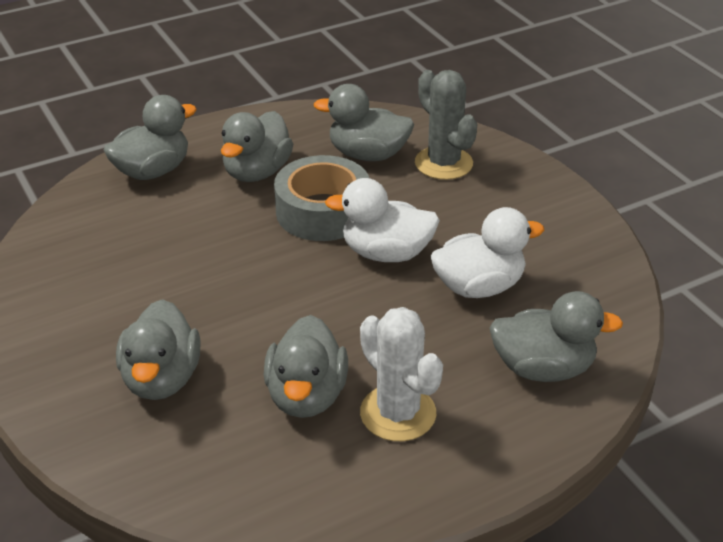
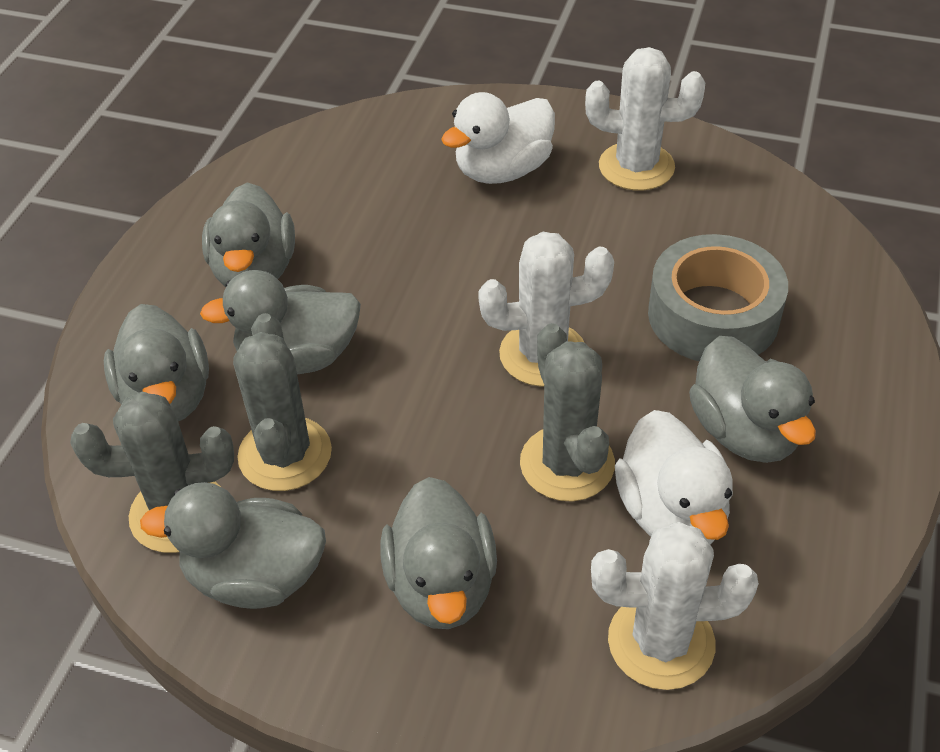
grey cactus: 1 -> 3
white cactus: 1 -> 3

